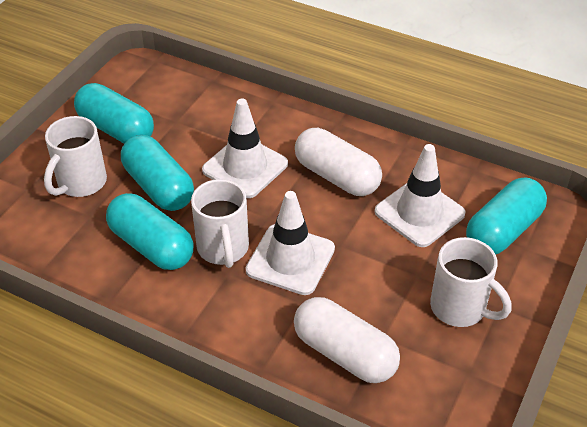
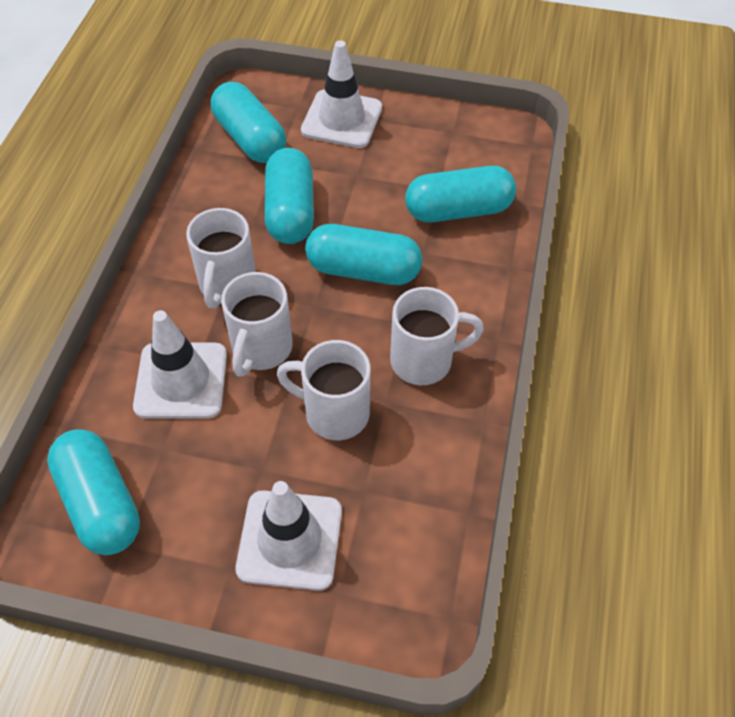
turquoise capsule: 4 -> 5
white capsule: 2 -> 0
white mug: 3 -> 4

